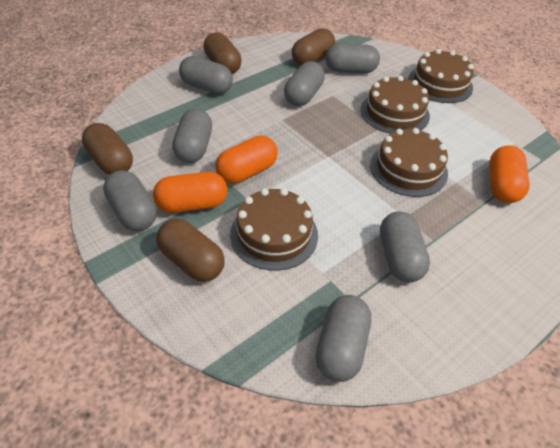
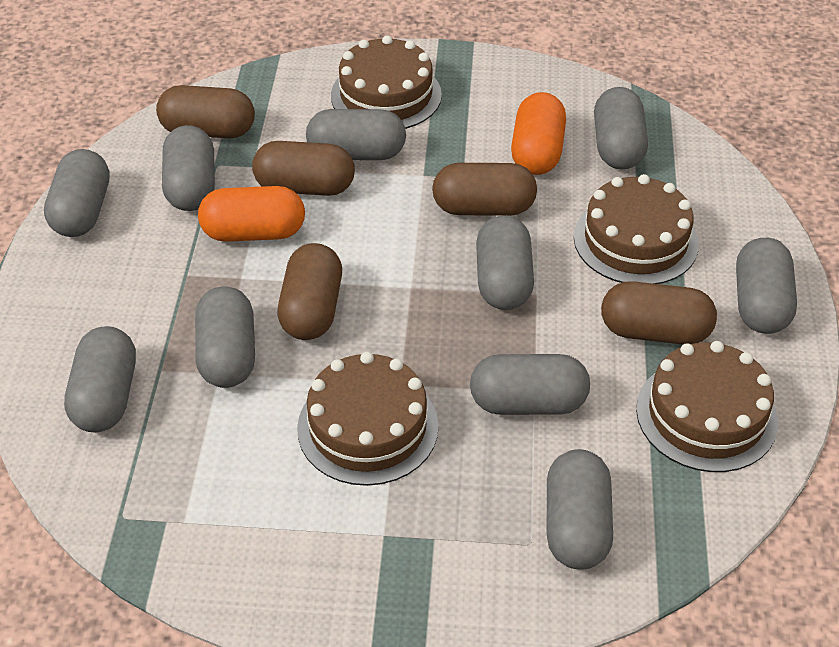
brown capsule: 4 -> 5
grey capsule: 7 -> 10
orange capsule: 3 -> 2

